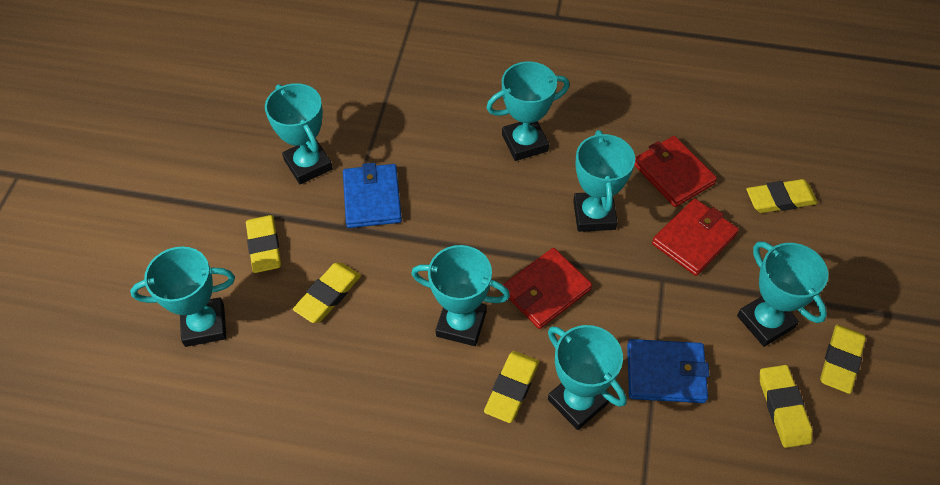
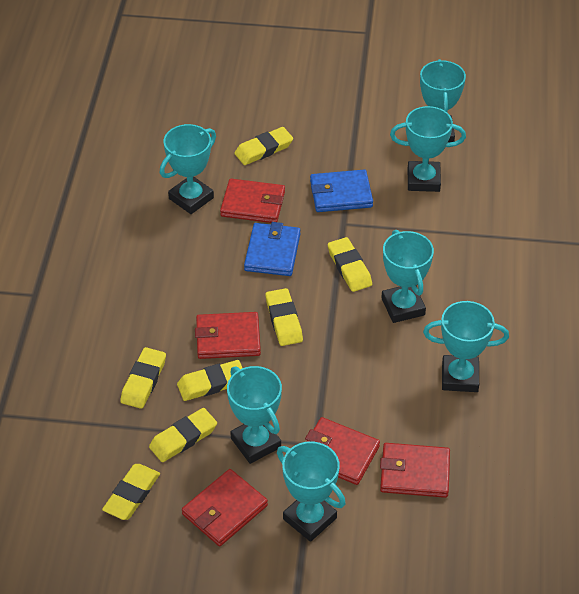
red wallet: 3 -> 5
yellow eraser: 6 -> 7

